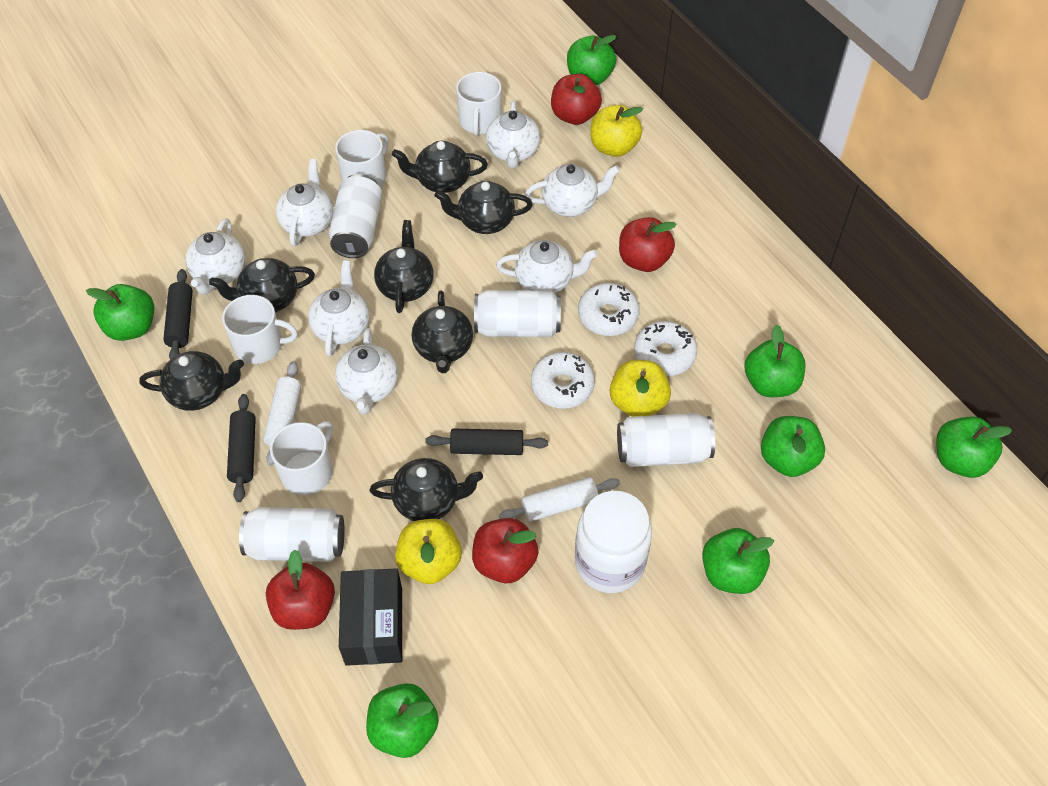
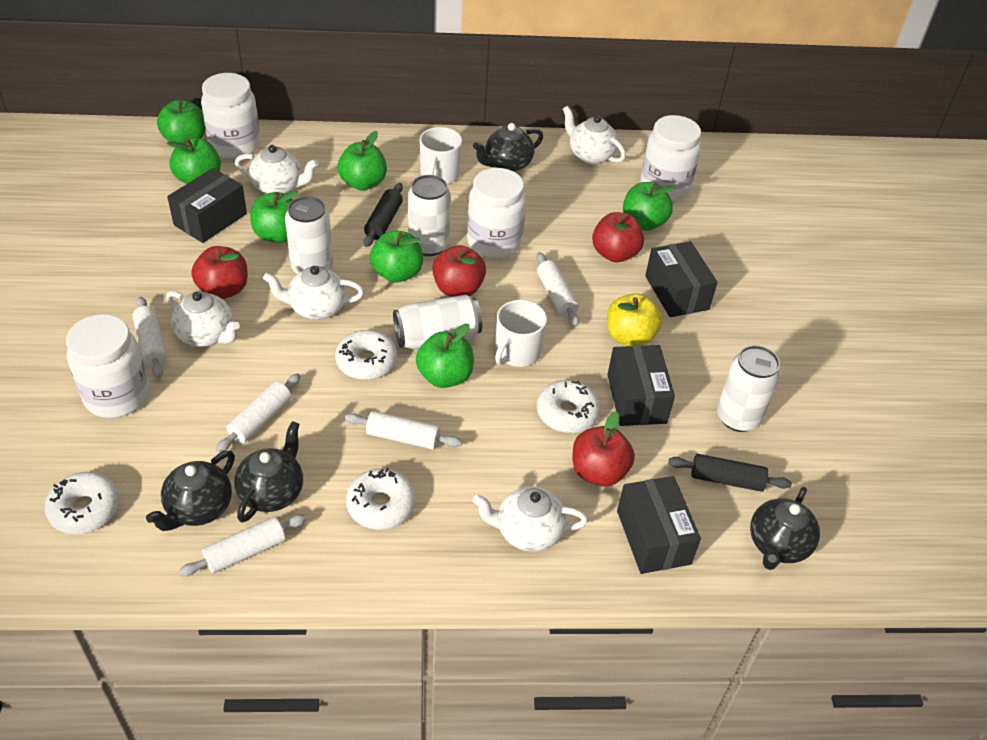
black box: 1 -> 4
black rolling pin: 3 -> 2
black teapot: 7 -> 4
white donut: 3 -> 4
white jar: 1 -> 4
white mug: 4 -> 2
white rolling pin: 2 -> 5
white teapot: 7 -> 5
yellow apple: 3 -> 1

